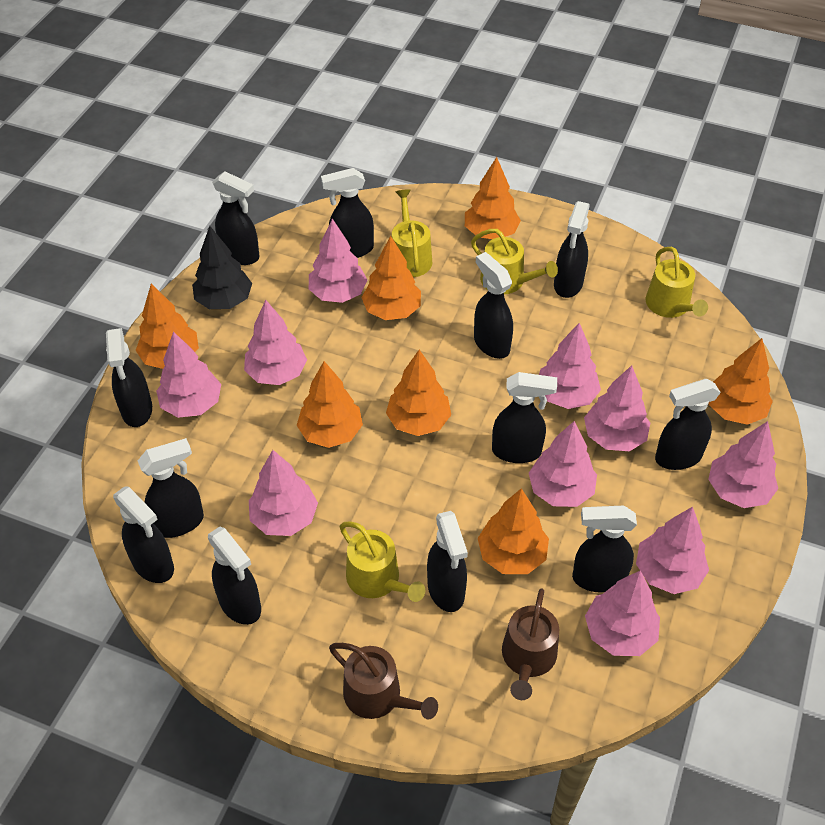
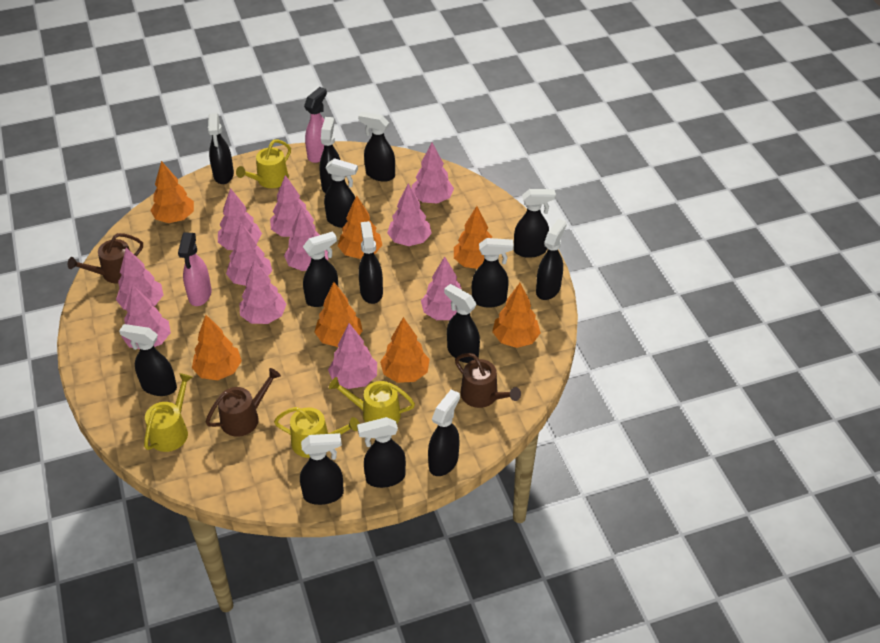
black spray bottle: 12 -> 14
black tree: 1 -> 0
brown watering can: 2 -> 3
pink spray bottle: 0 -> 2
pink tree: 10 -> 11

